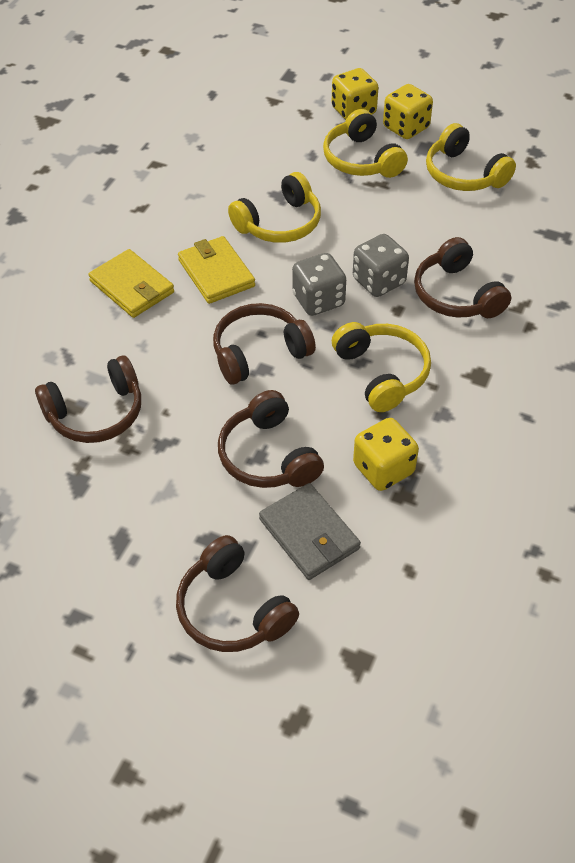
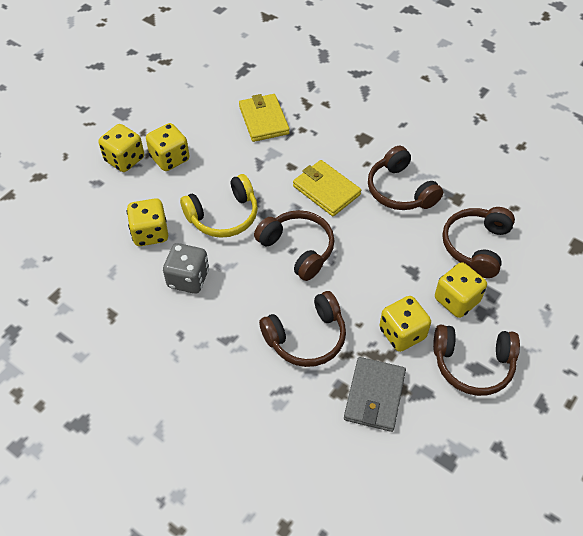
grey dice: 2 -> 1
yellow dice: 3 -> 5
yellow headphones: 4 -> 1

